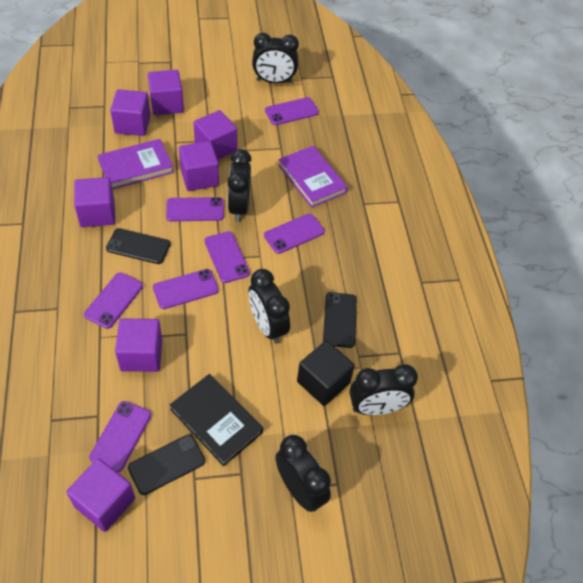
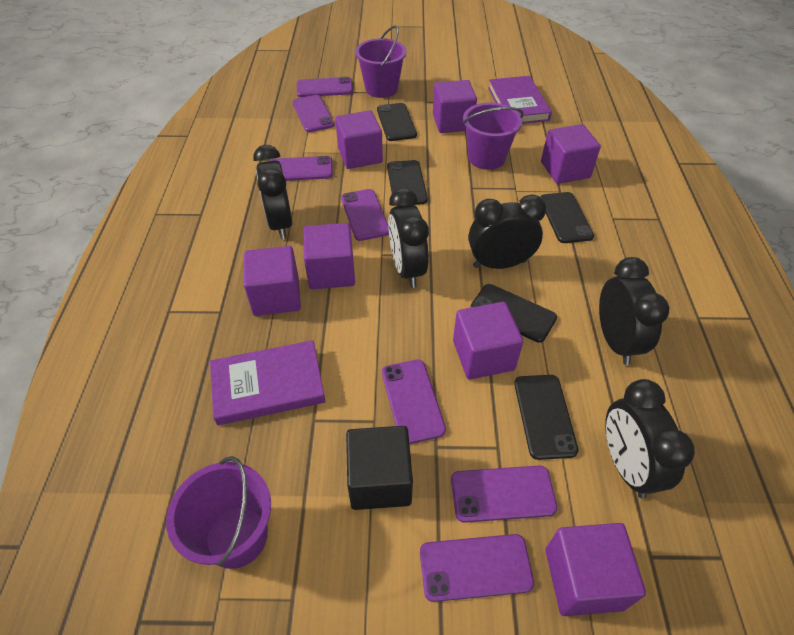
black book: 1 -> 0
black phone: 3 -> 5
purple bucket: 0 -> 3

